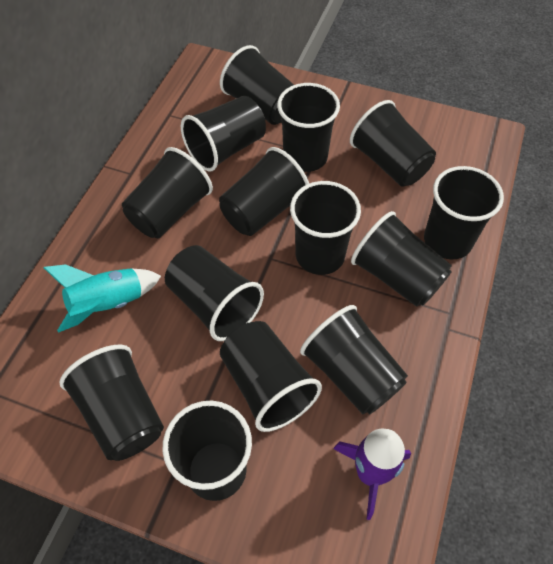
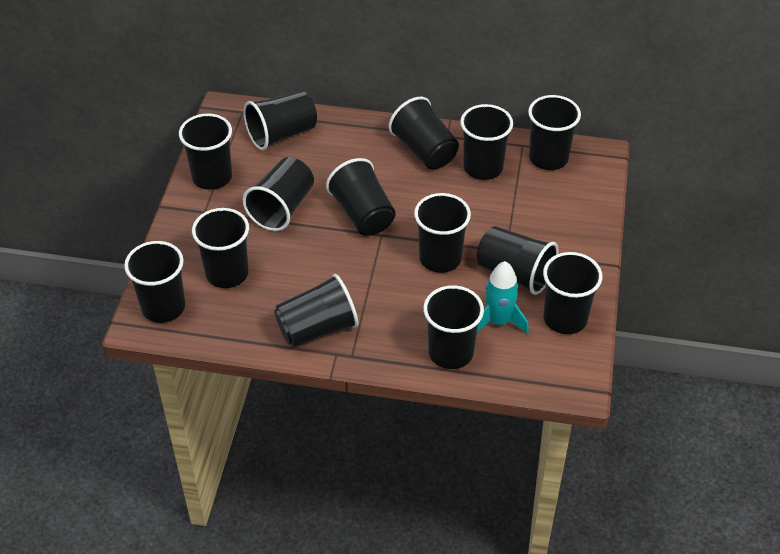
purple rocket: 1 -> 0

